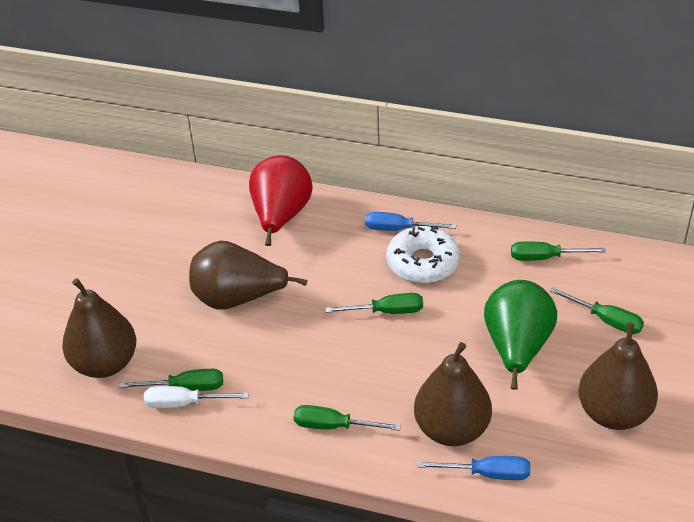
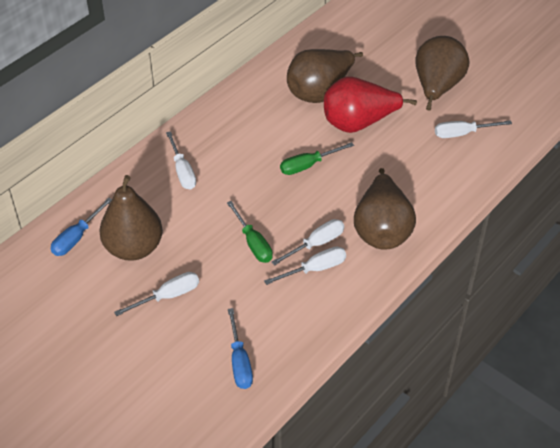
green pear: 1 -> 0
green screwdriver: 5 -> 2
white donut: 1 -> 0
white screwdriver: 1 -> 5

